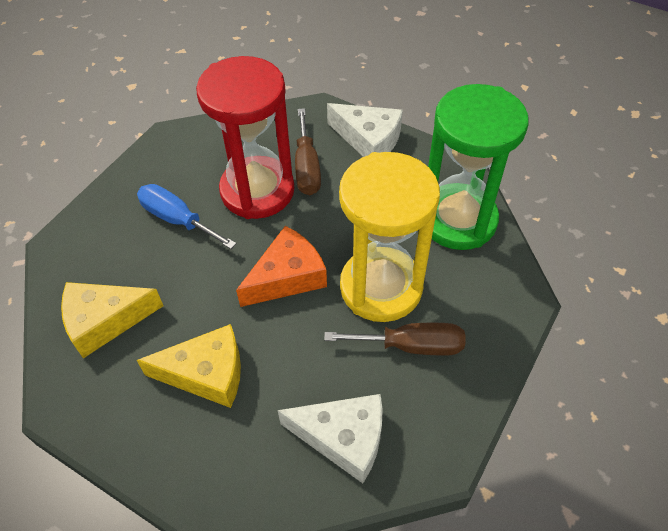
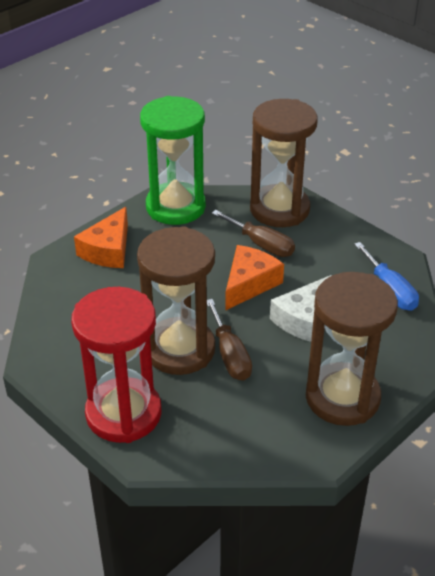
brown hourglass: 0 -> 3
orange cheese: 1 -> 2
white cheese: 2 -> 1
yellow cheese: 2 -> 0
yellow hourglass: 1 -> 0

